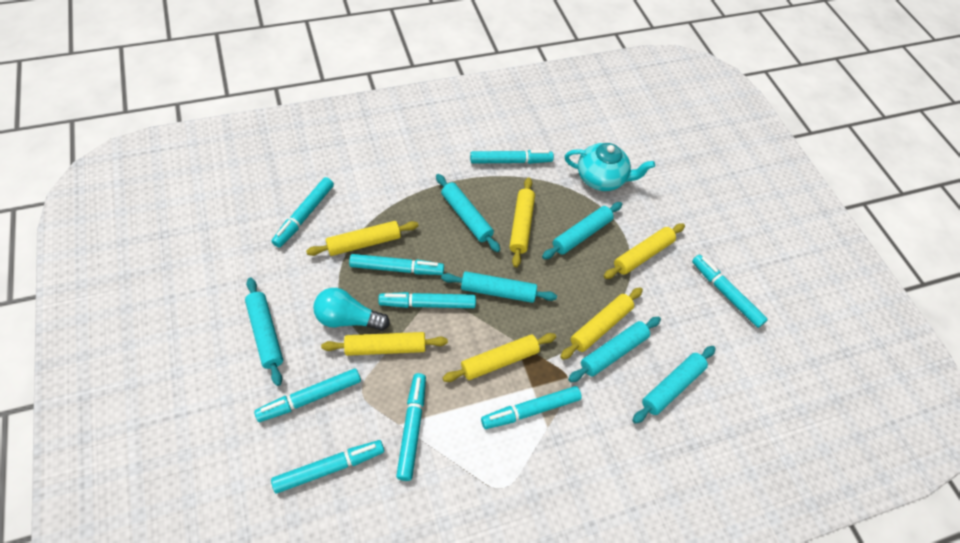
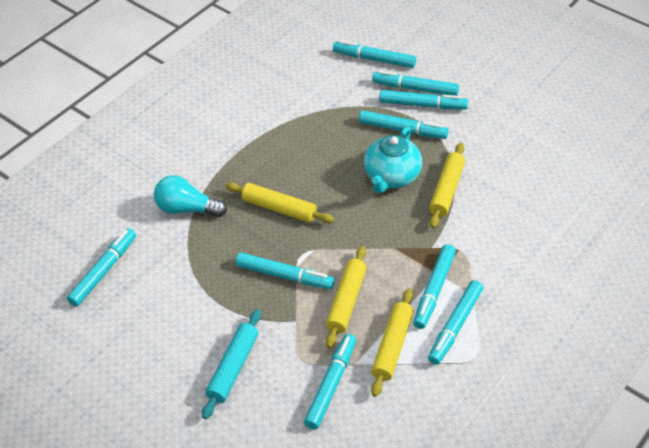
turquoise rolling pin: 6 -> 1
yellow rolling pin: 6 -> 4

